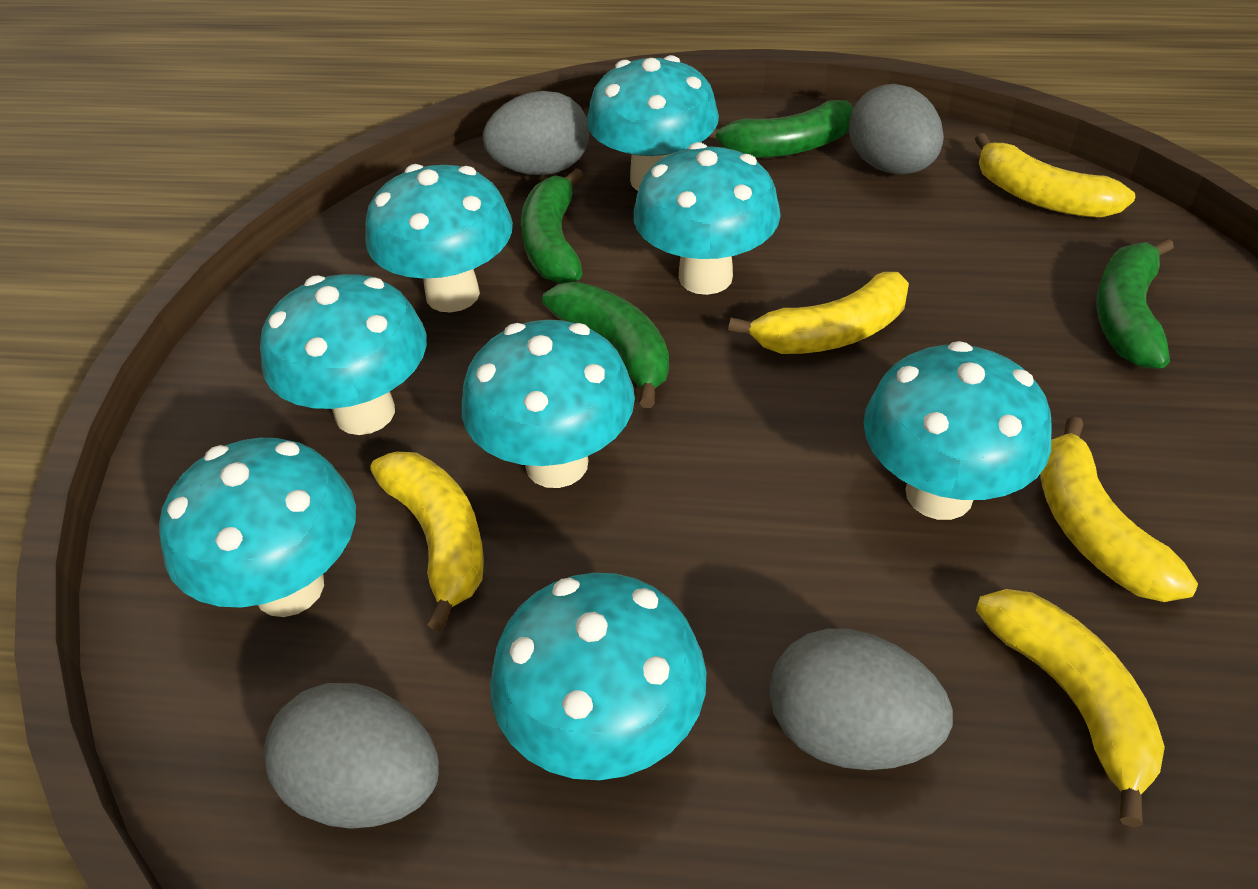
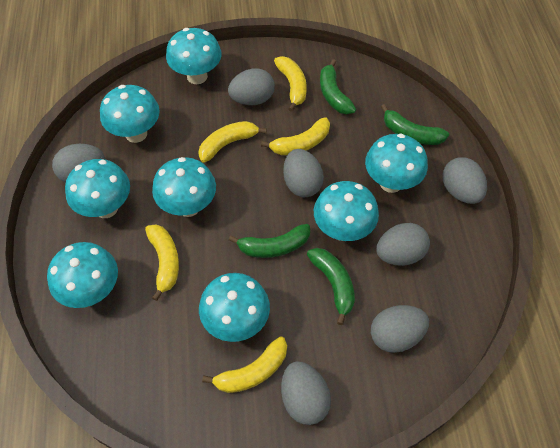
grey egg: 4 -> 7

